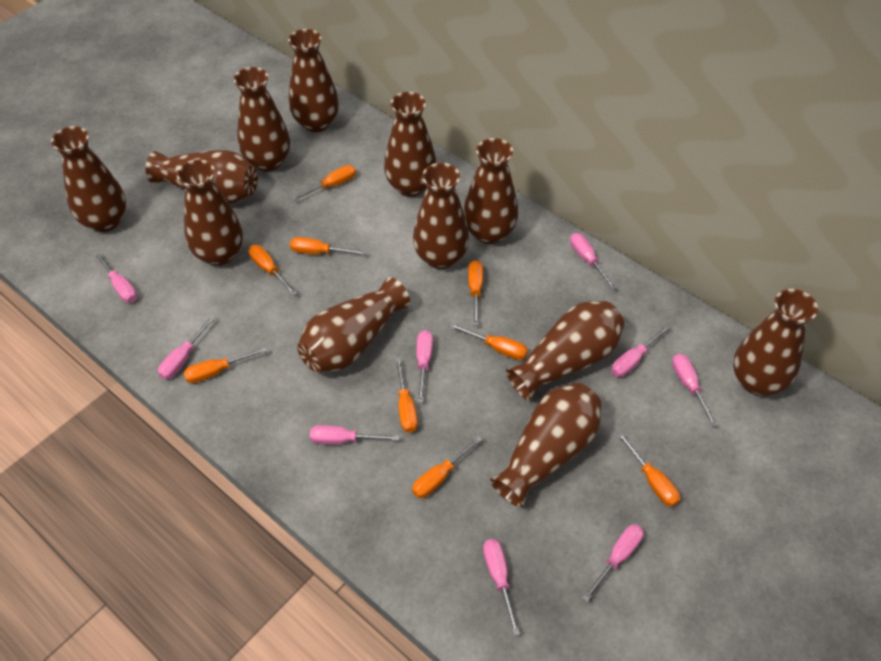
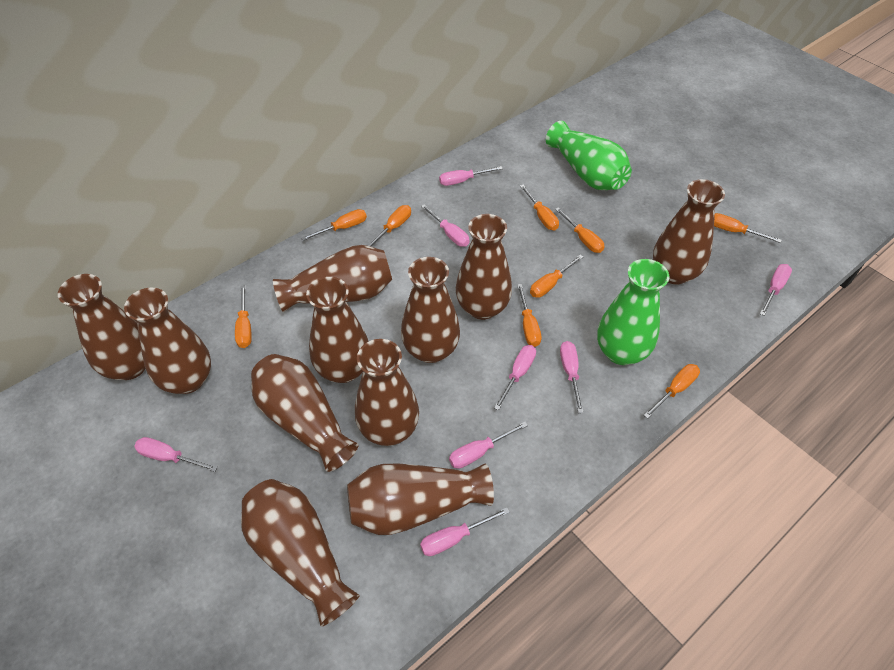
brown vase: 12 -> 11
green vase: 0 -> 2
pink screwdriver: 9 -> 8

